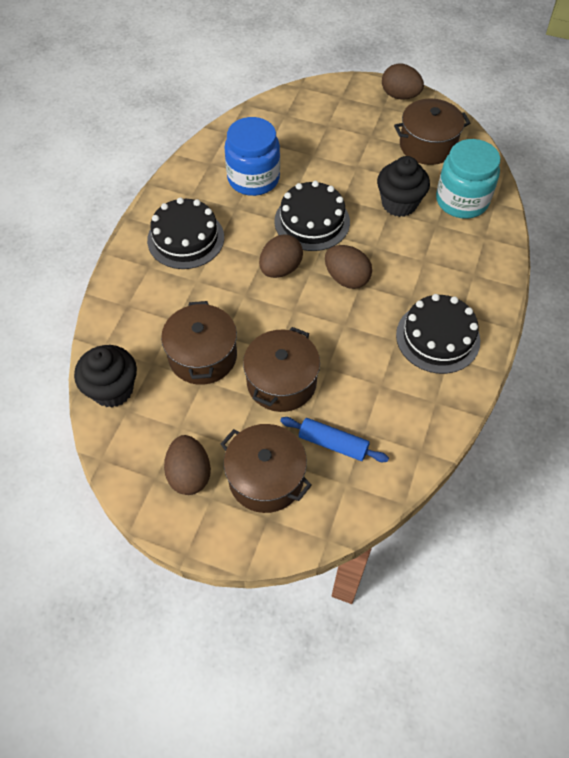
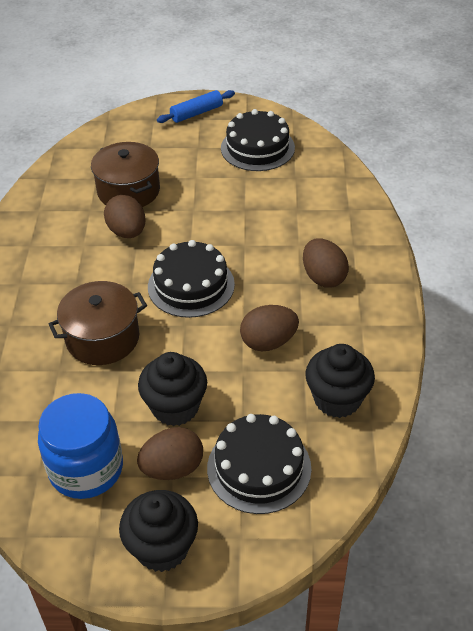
black cupcake: 2 -> 3
brown pot: 4 -> 2
turquoise jar: 1 -> 0

